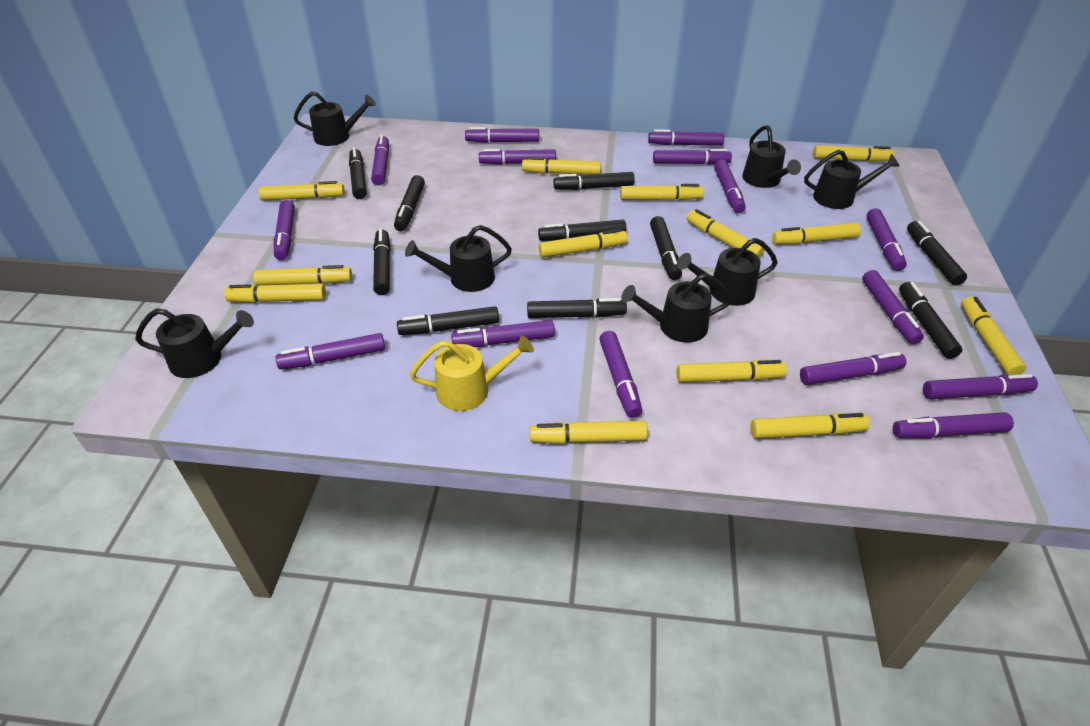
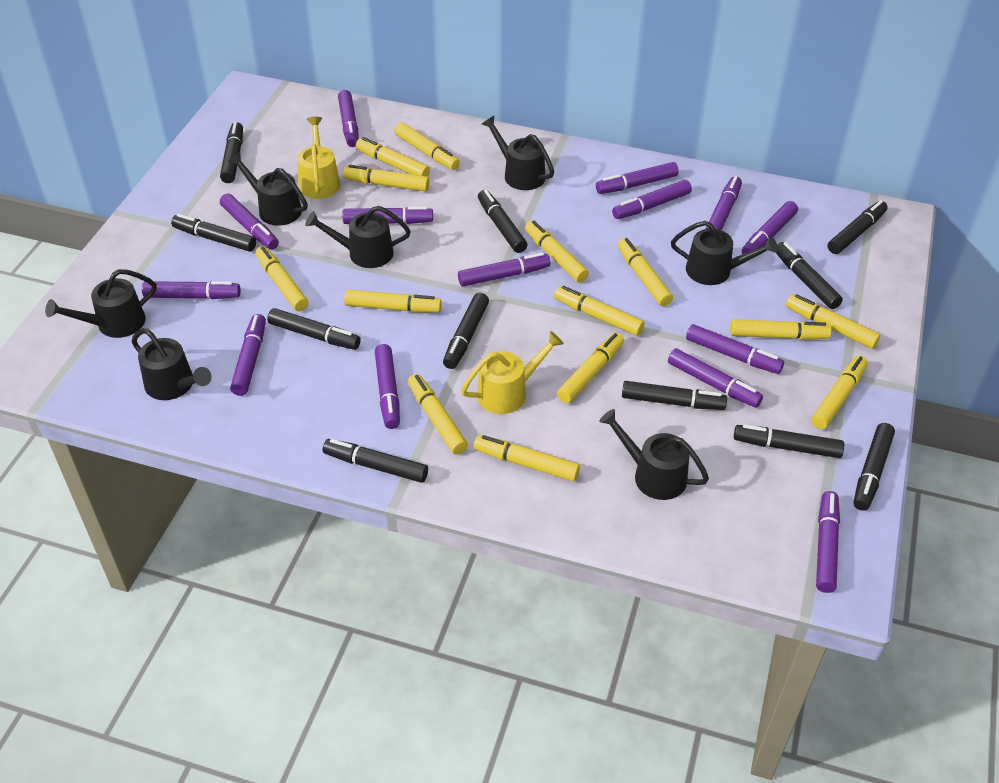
black marker: 10 -> 11
purple marker: 15 -> 14
yellow marker: 13 -> 14
yellow watering can: 1 -> 2

